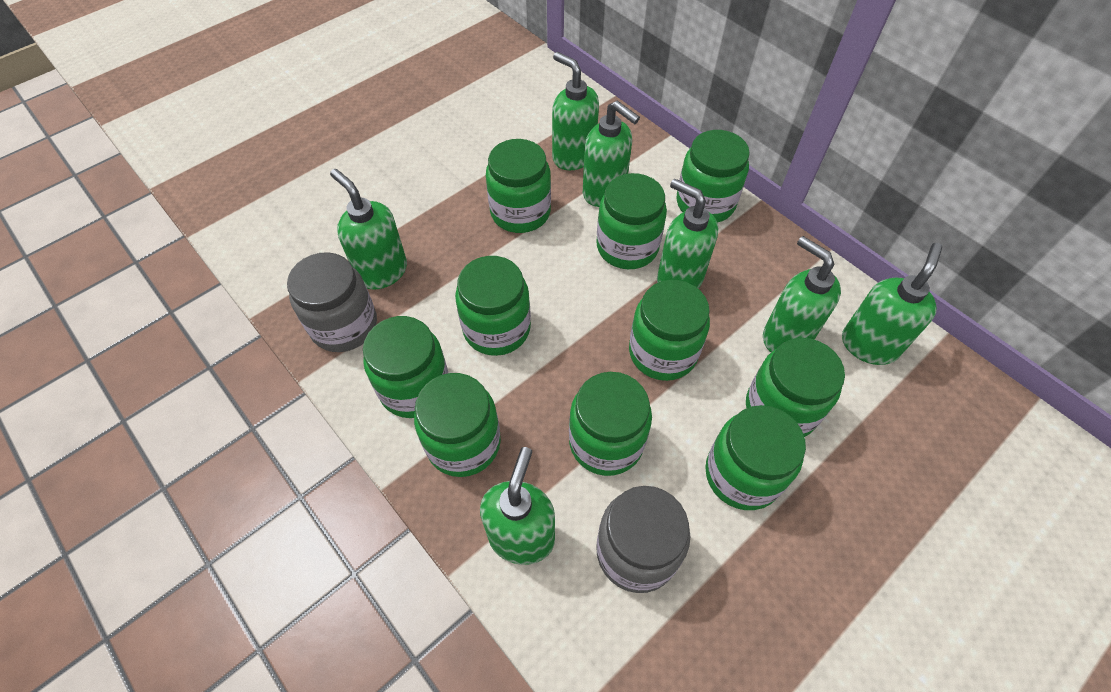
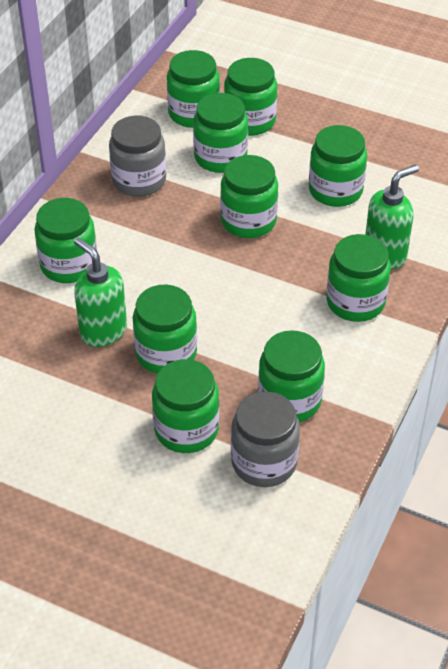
green soap dispenser: 7 -> 2

